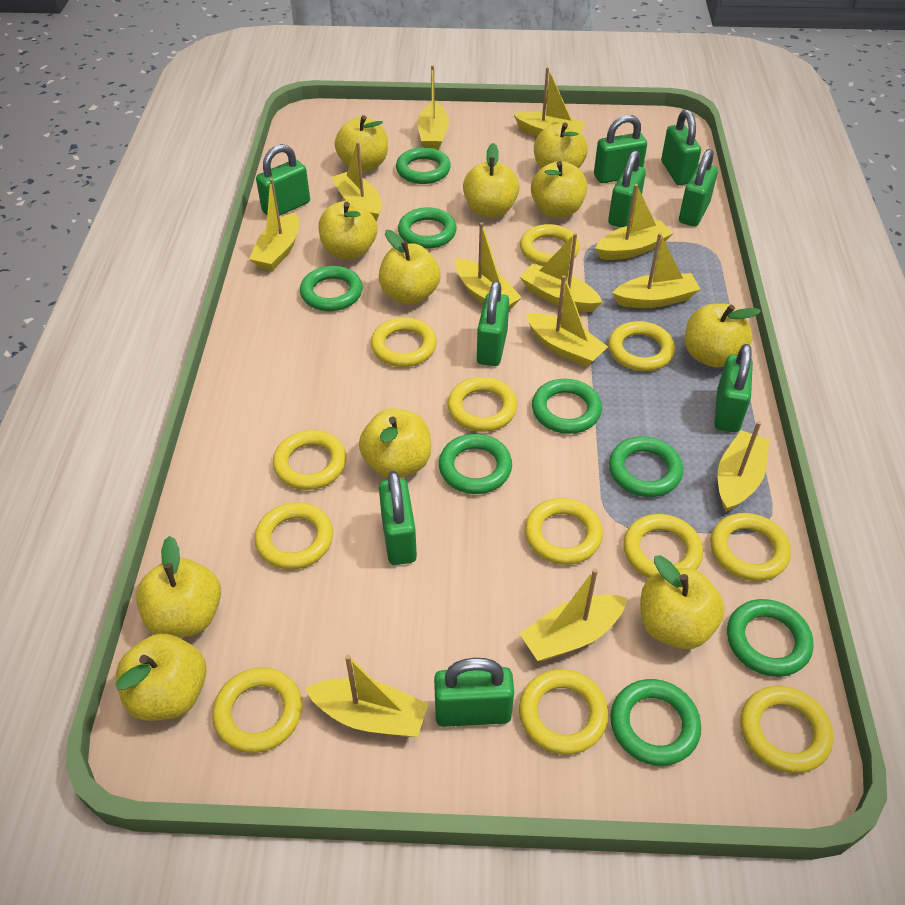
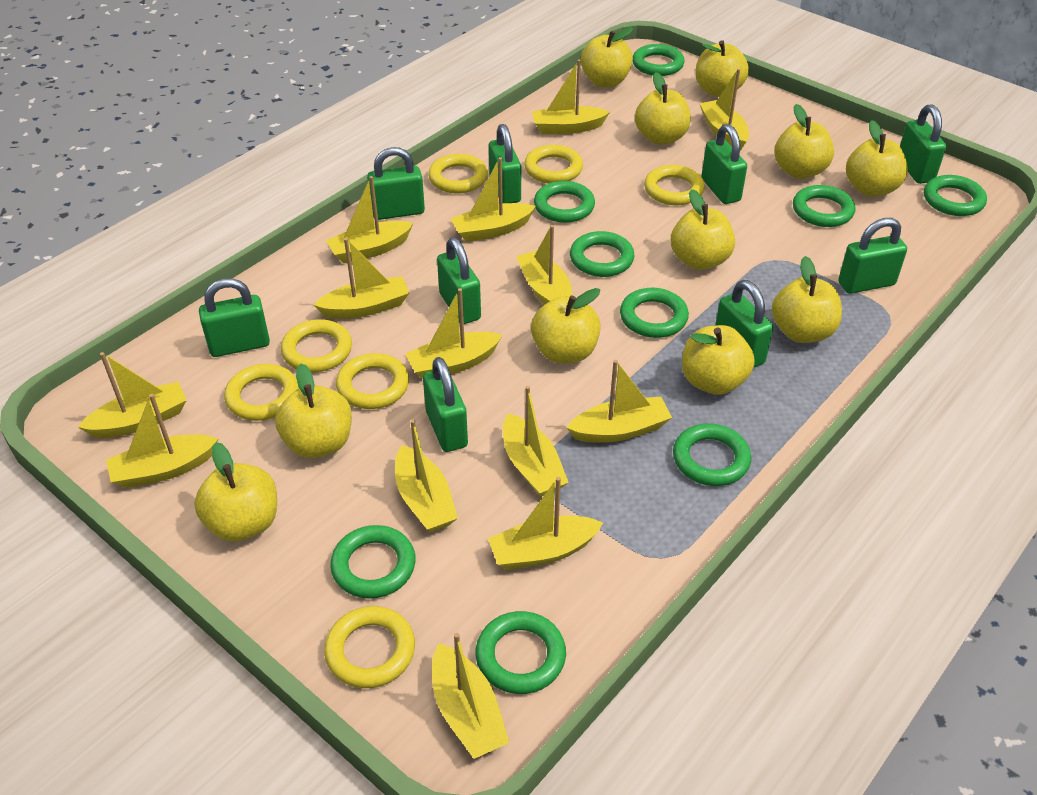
green ring: 8 -> 9
yellow boat: 12 -> 14
yellow ring: 12 -> 7

